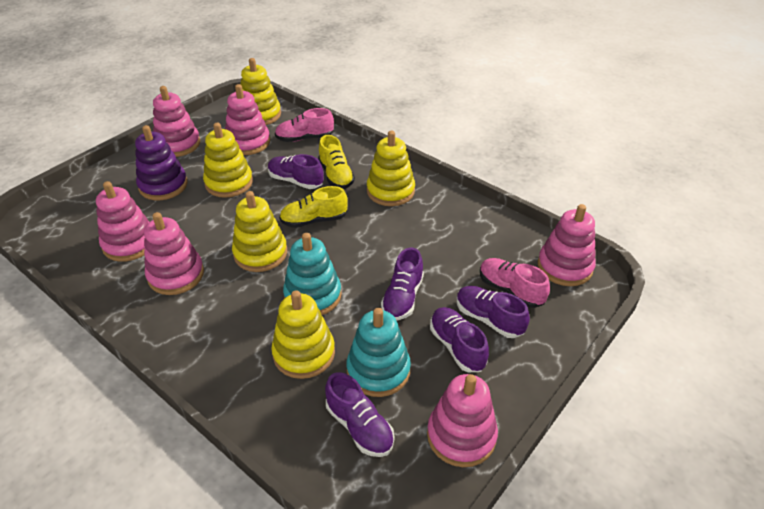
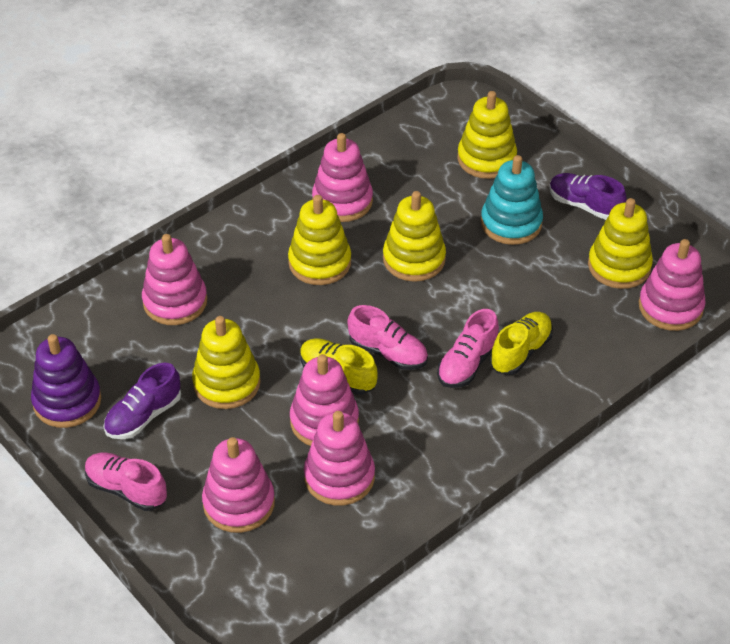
pink shoe: 2 -> 3
purple shoe: 5 -> 2
turquoise stacking toy: 2 -> 1

